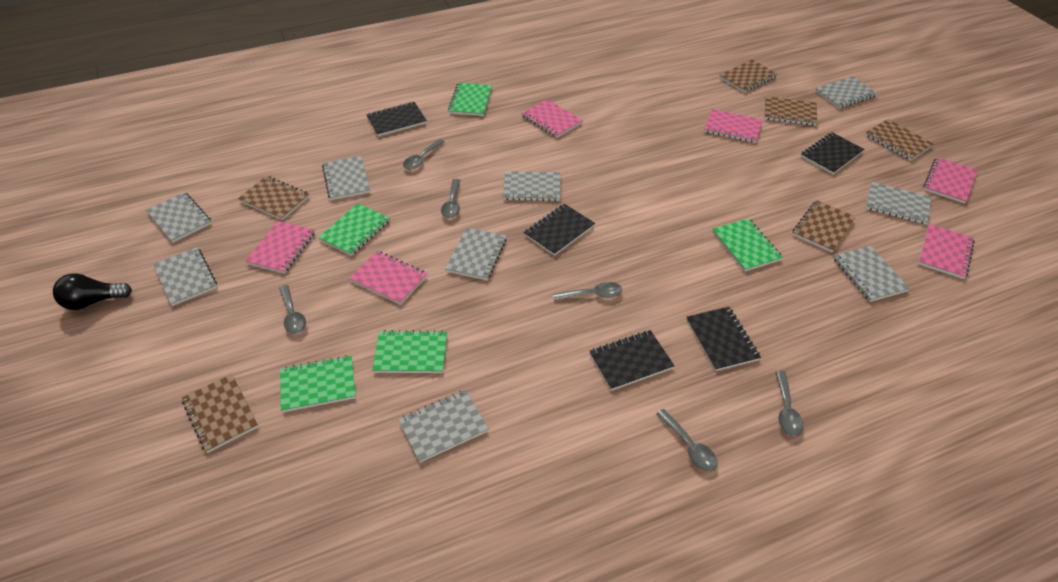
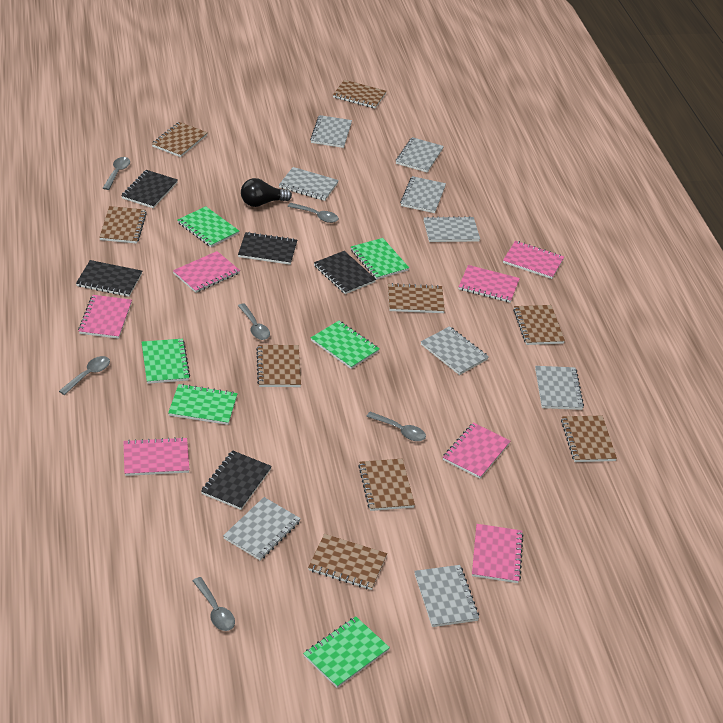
brown notebook: 6 -> 9
green notebook: 5 -> 6
pink notebook: 6 -> 7

